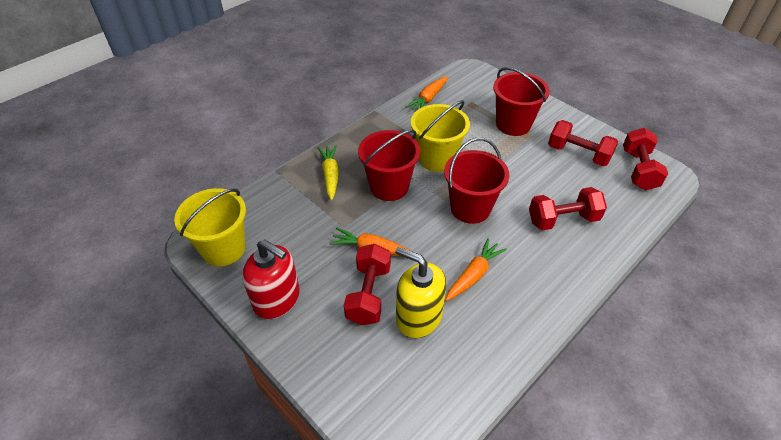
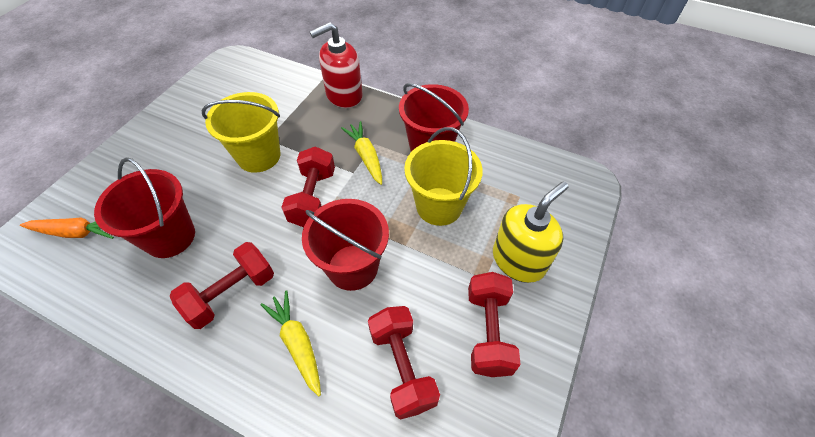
orange carrot: 3 -> 1
yellow carrot: 1 -> 2

